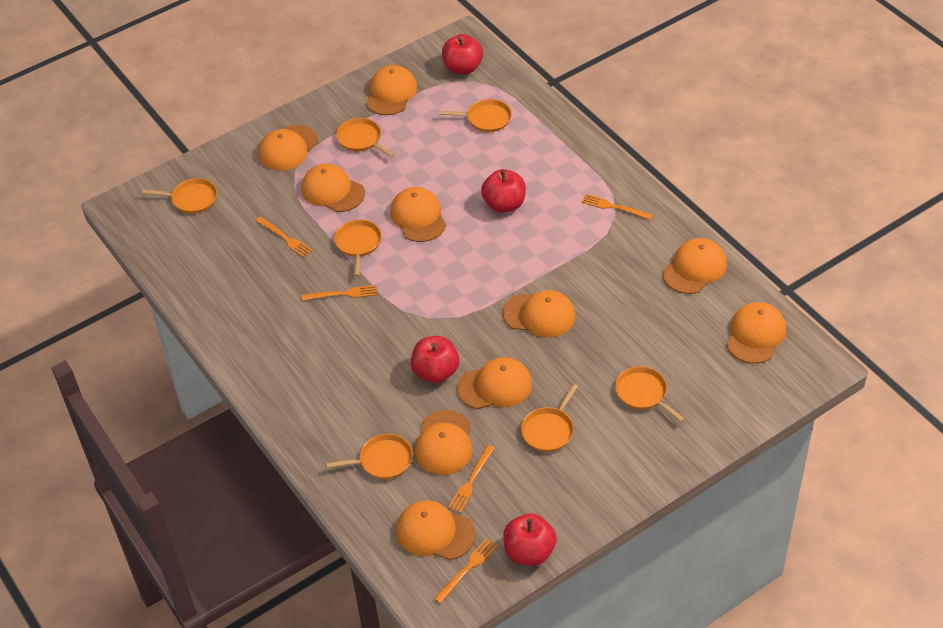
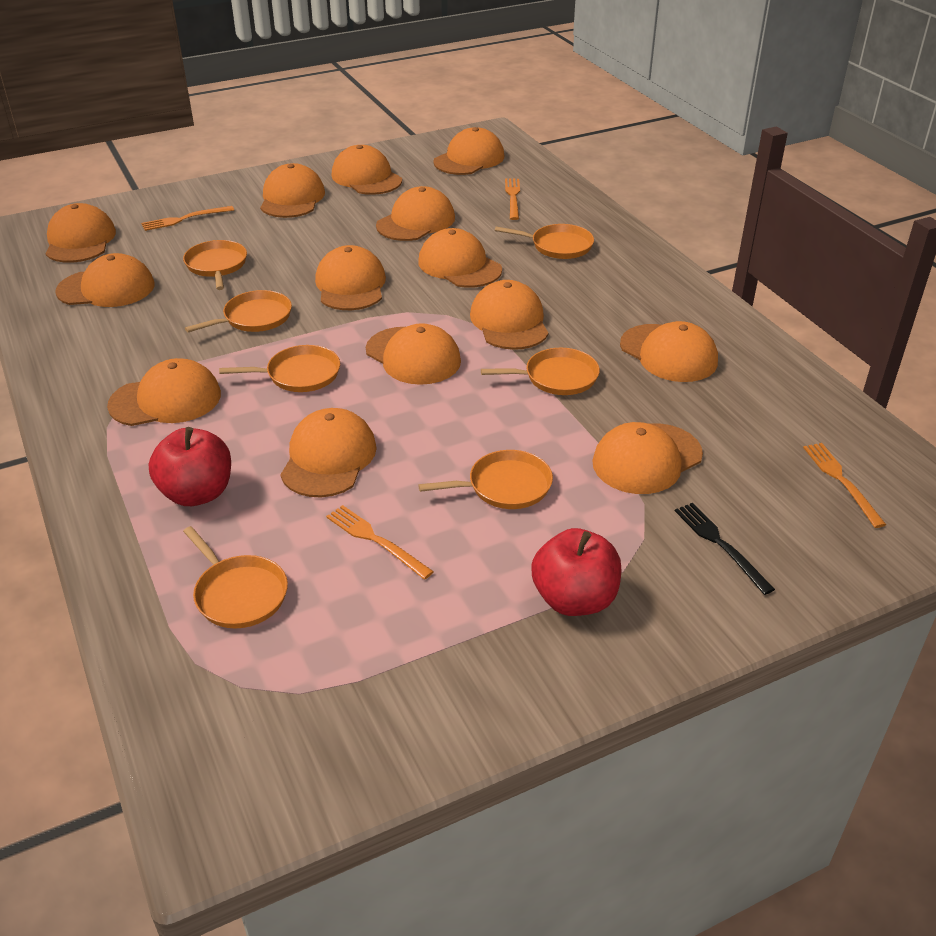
black fork: 0 -> 1
orange cap: 10 -> 14
orange fork: 5 -> 4
red apple: 4 -> 2

